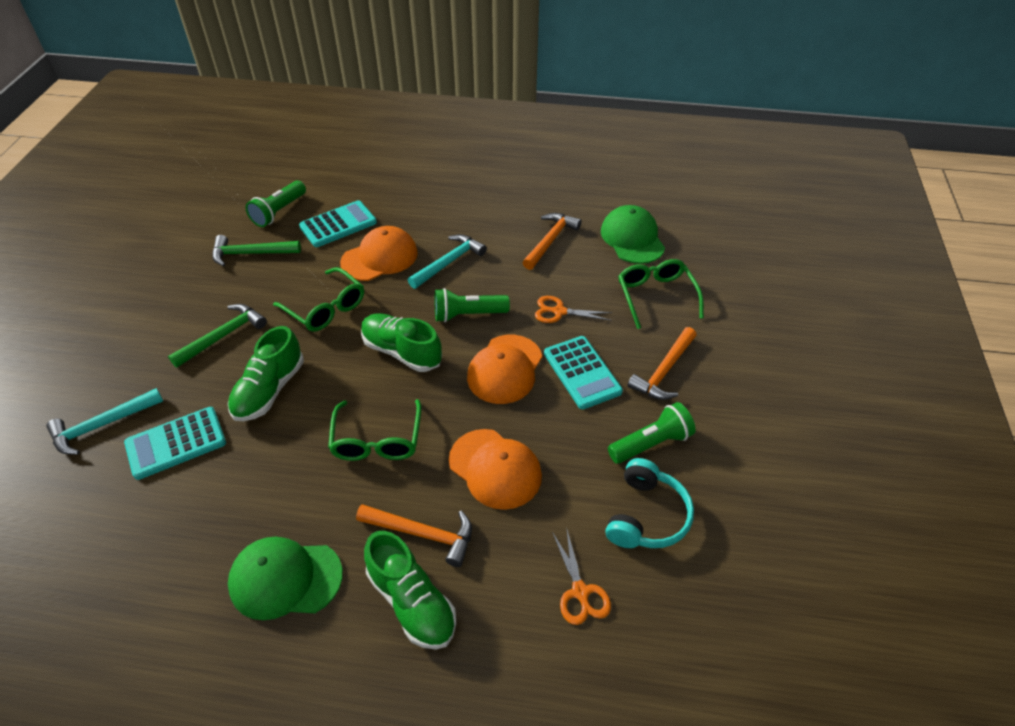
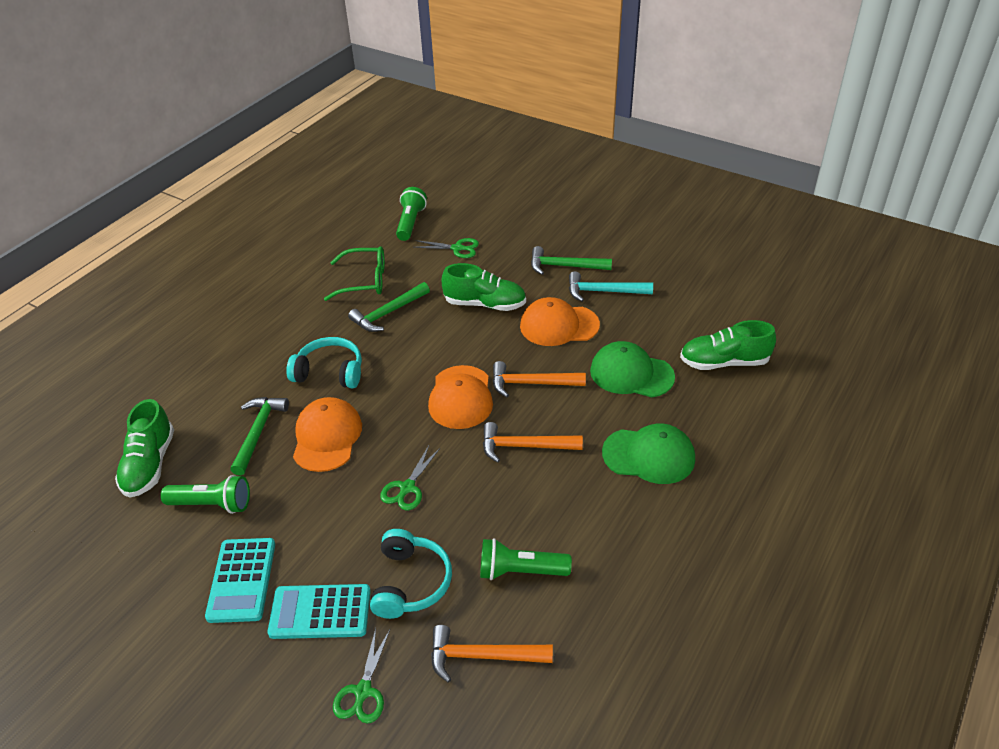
green glasses: 3 -> 1
green hammer: 2 -> 3
green scissors: 0 -> 3
orange scissors: 2 -> 0
turquoise calculator: 3 -> 2
turquoise hammer: 2 -> 1
turquoise headphones: 1 -> 2

